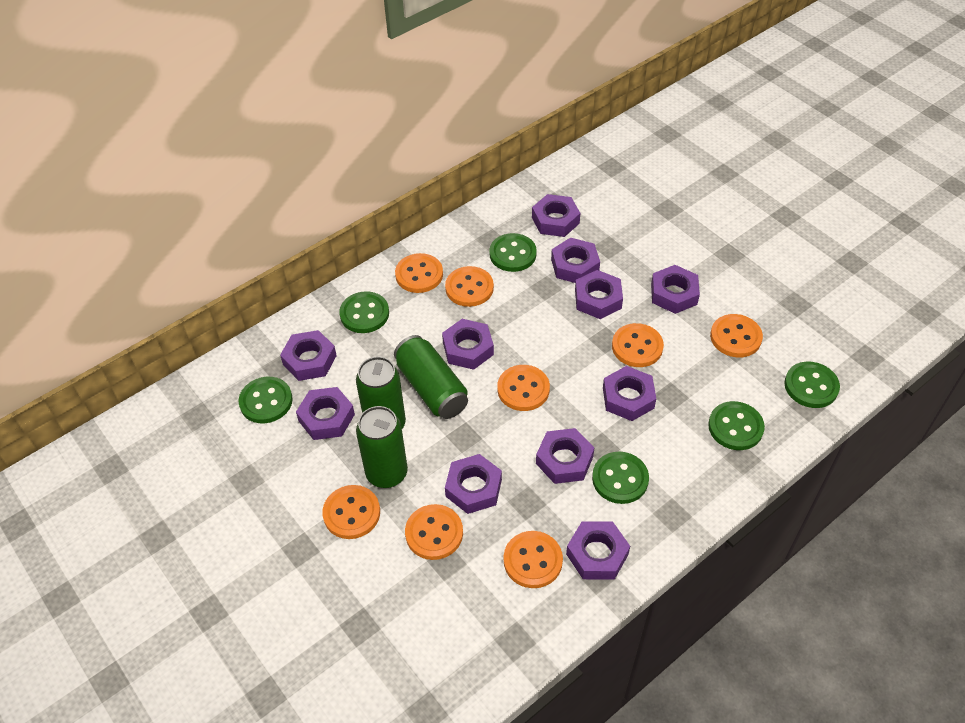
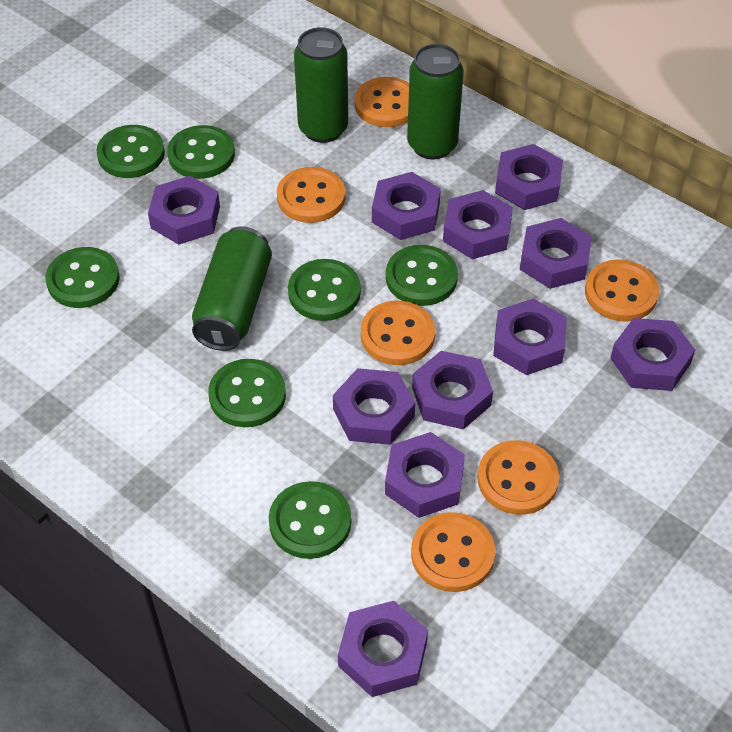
green button: 6 -> 7
orange button: 8 -> 6

